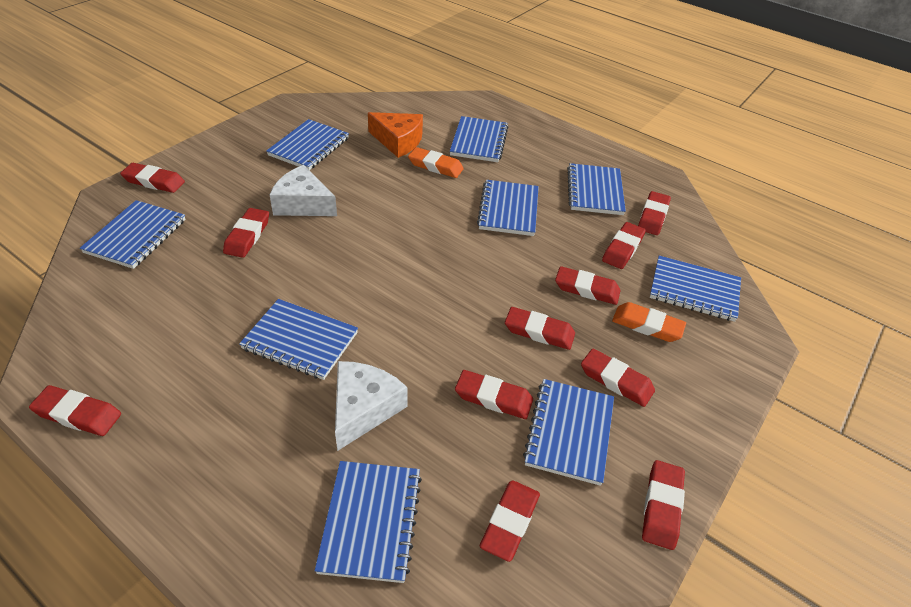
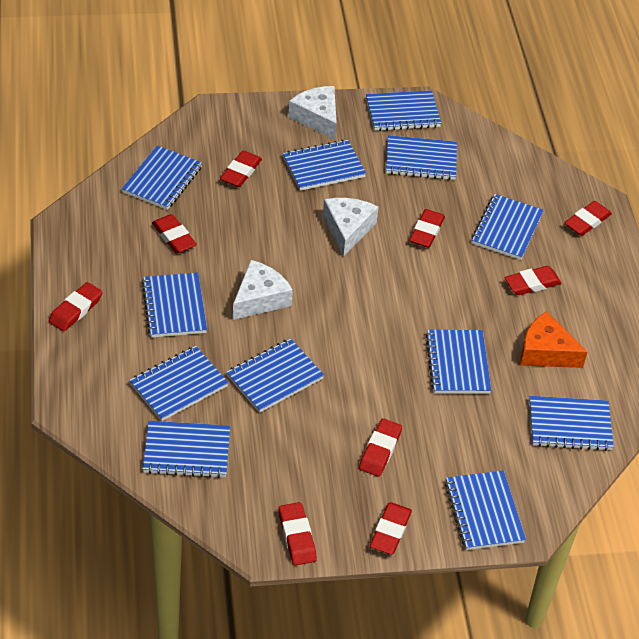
blue notebook: 9 -> 12
orange eraser: 2 -> 0
red eraser: 11 -> 9
white cheese: 2 -> 3

